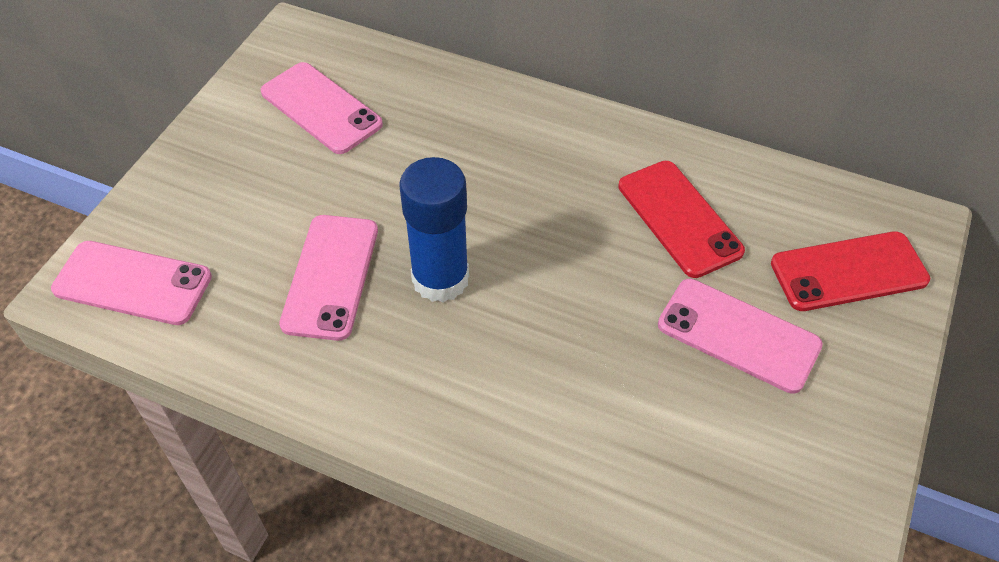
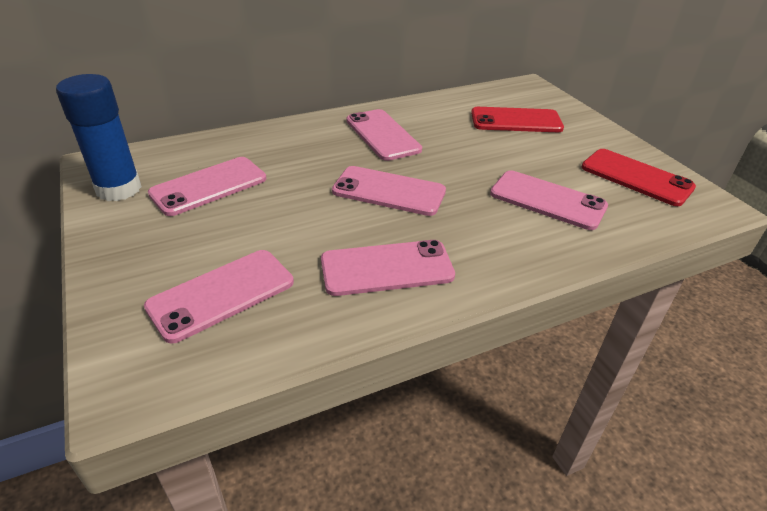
pink phone: 4 -> 6

